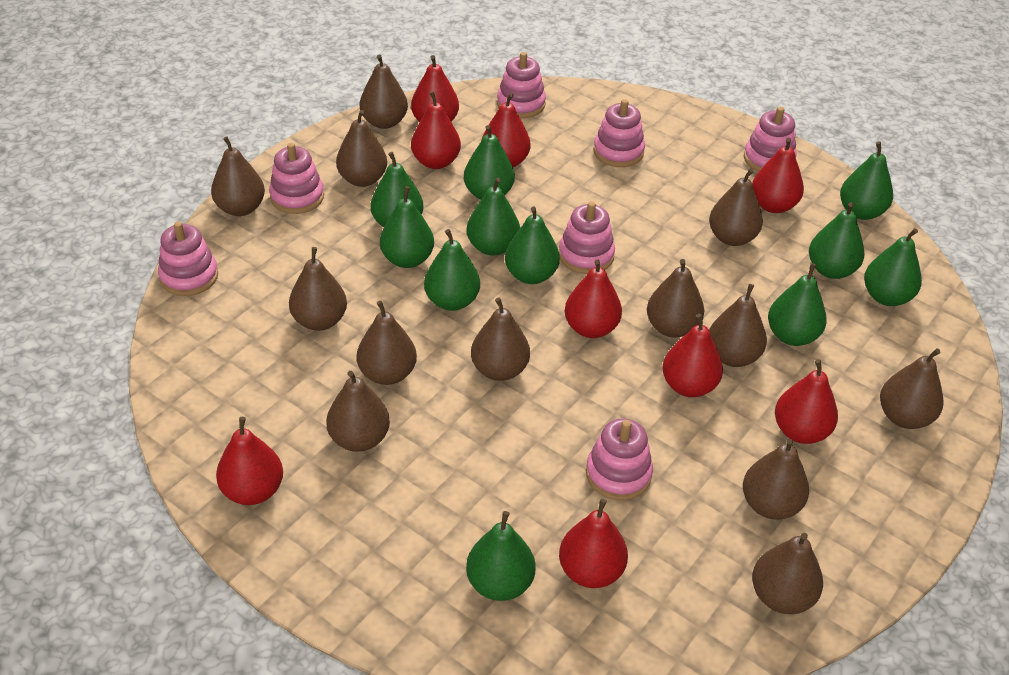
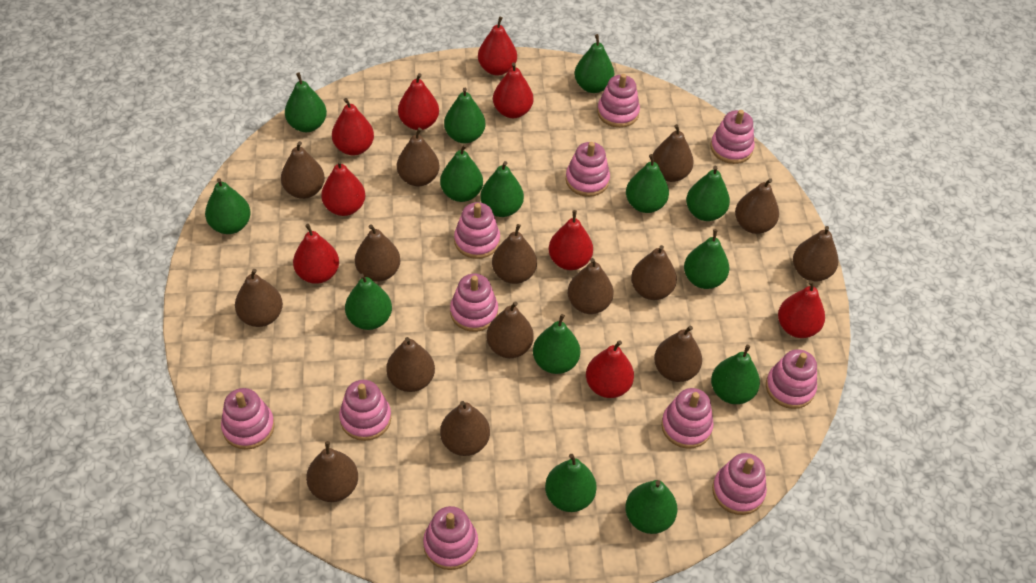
brown pear: 13 -> 15
green pear: 11 -> 14
pink stacking toy: 7 -> 11

